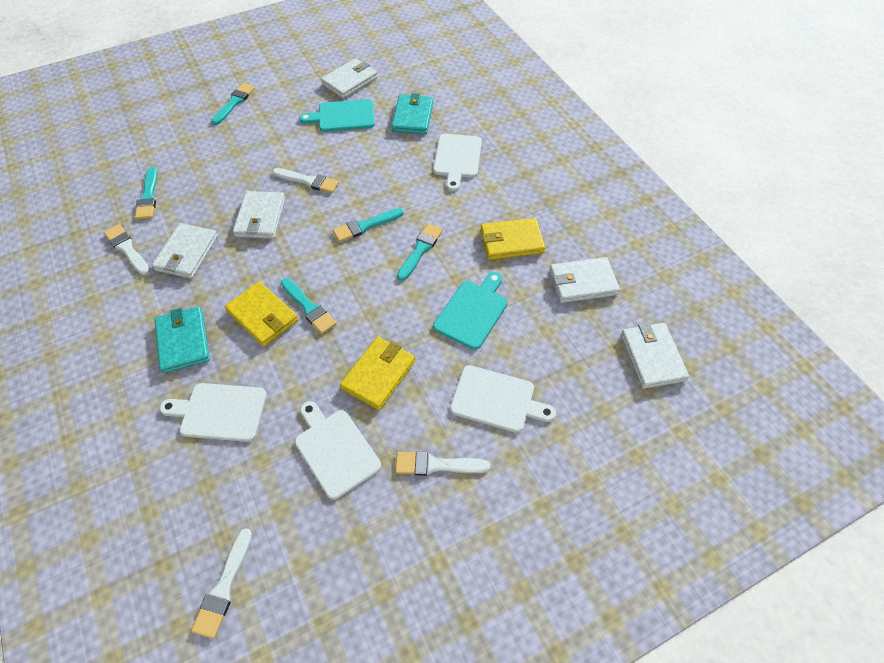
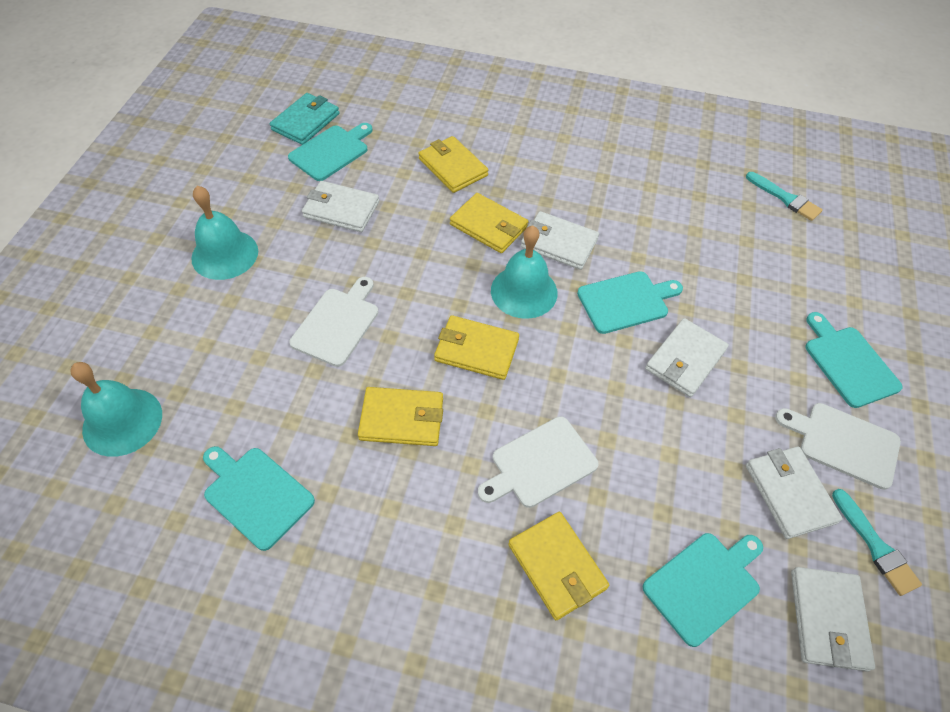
turquoise bell: 0 -> 3
turquoise brush: 5 -> 2
turquoise cutting board: 2 -> 5
turquoise wallet: 2 -> 1
white brush: 4 -> 0
white cutting board: 4 -> 3
yellow wallet: 3 -> 5

